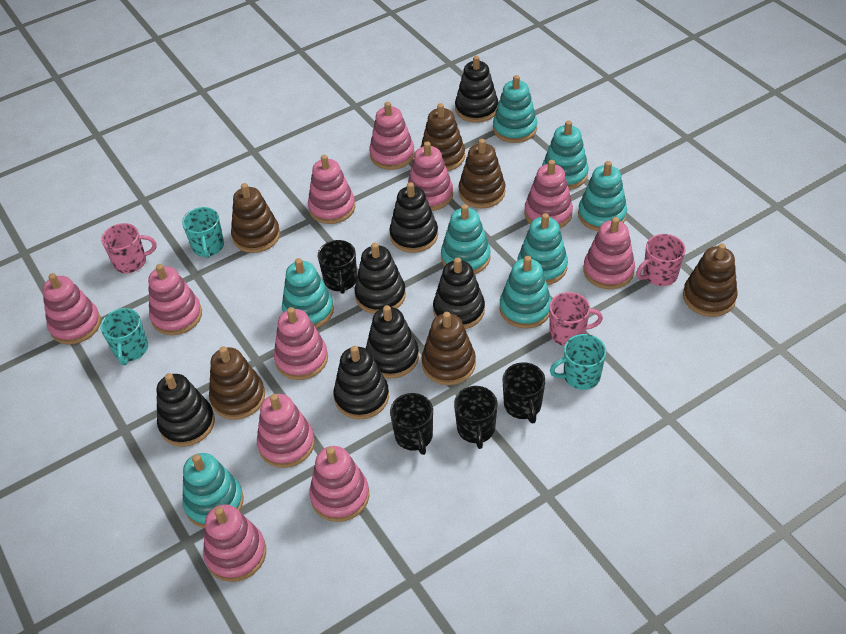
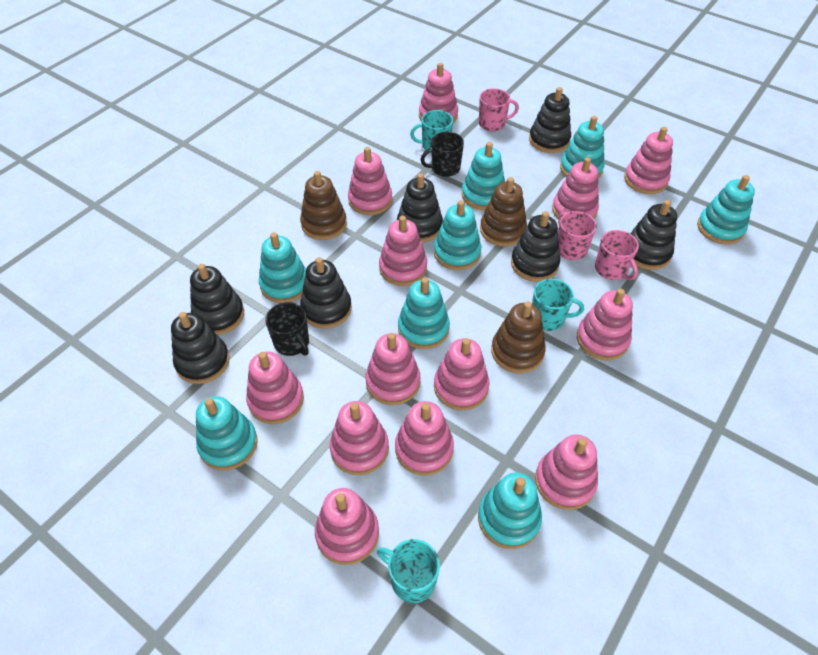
black mug: 4 -> 2
brown stacking toy: 6 -> 3
pink stacking toy: 11 -> 13

